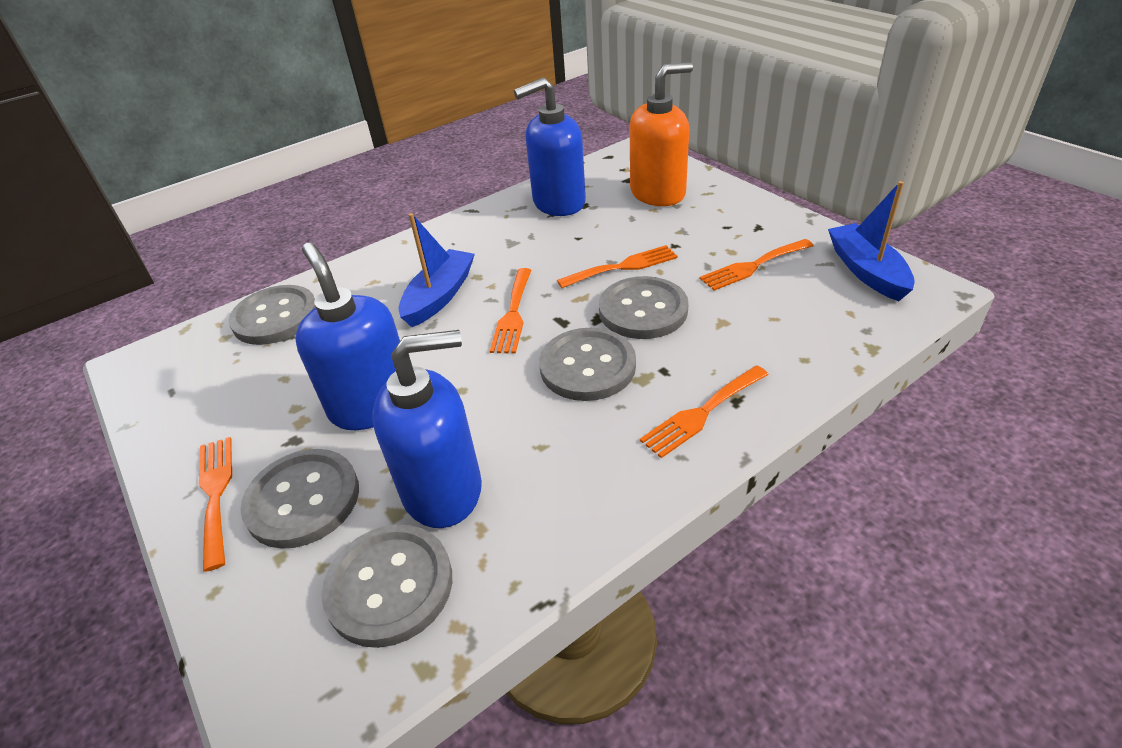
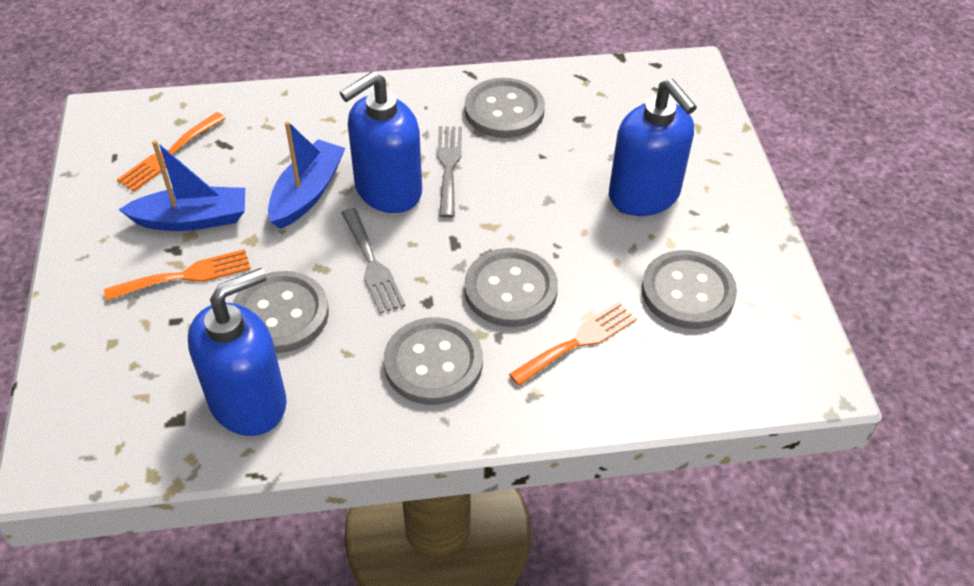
grey fork: 0 -> 2
orange fork: 5 -> 3
orange soap dispenser: 1 -> 0

